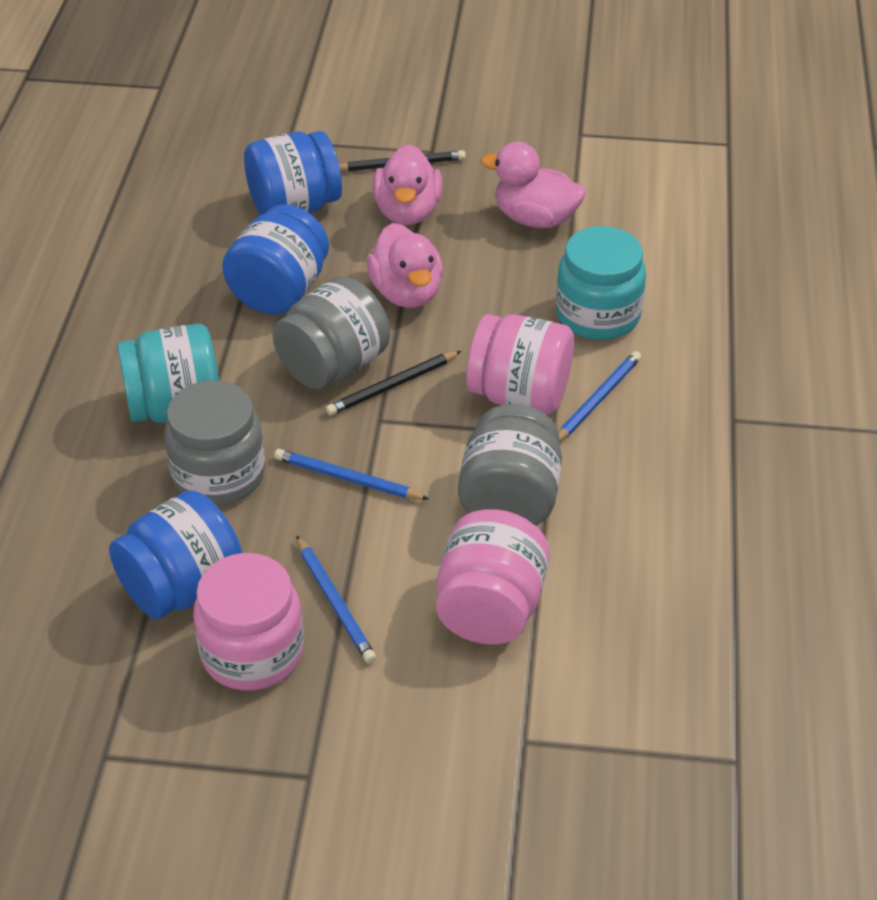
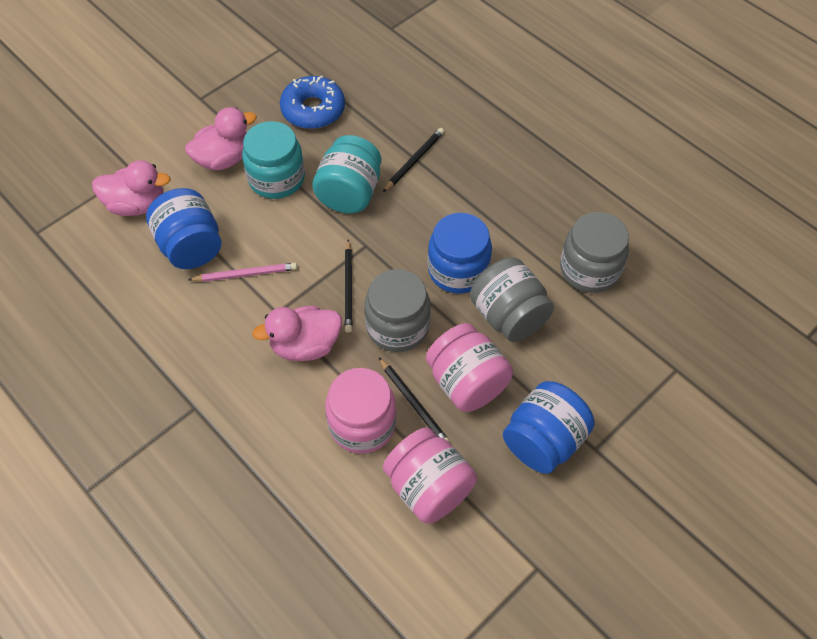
black pencil: 2 -> 3
blue donut: 0 -> 1
blue pencil: 3 -> 0
pink pencil: 0 -> 1

